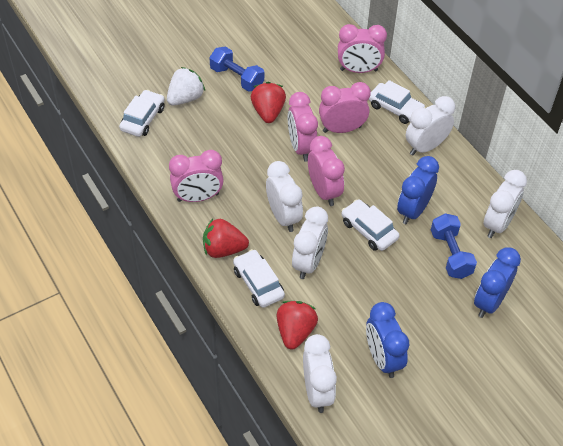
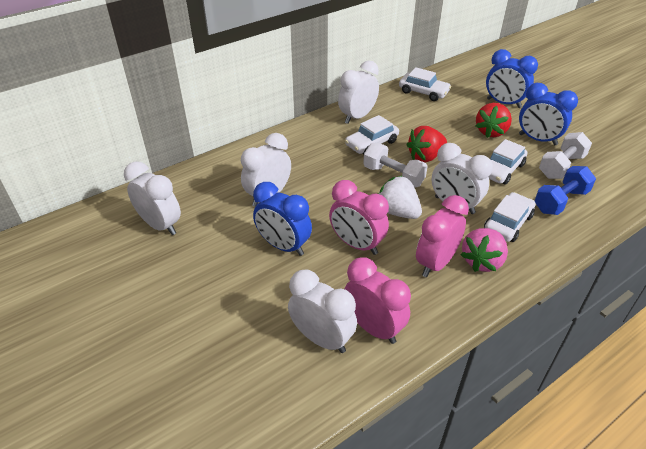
blue dumbbell: 2 -> 1
pink clock: 5 -> 3
pink strawberry: 0 -> 1
red strawberry: 3 -> 2
white dumbbell: 0 -> 2

